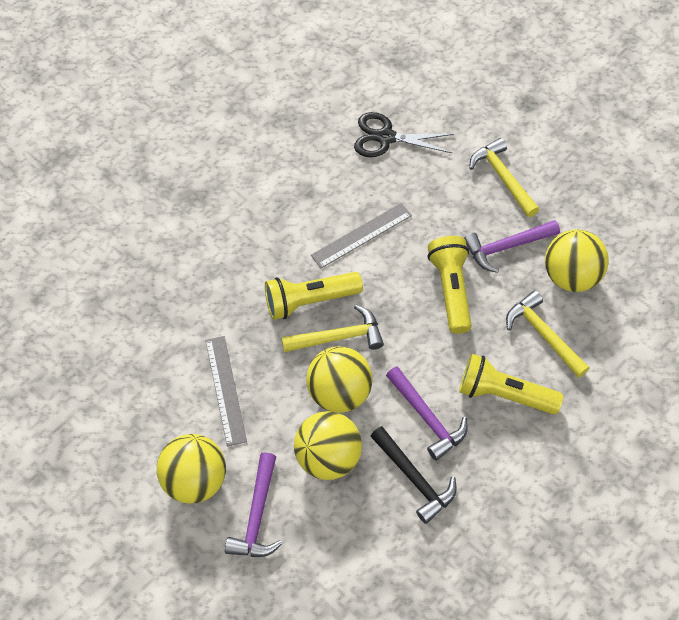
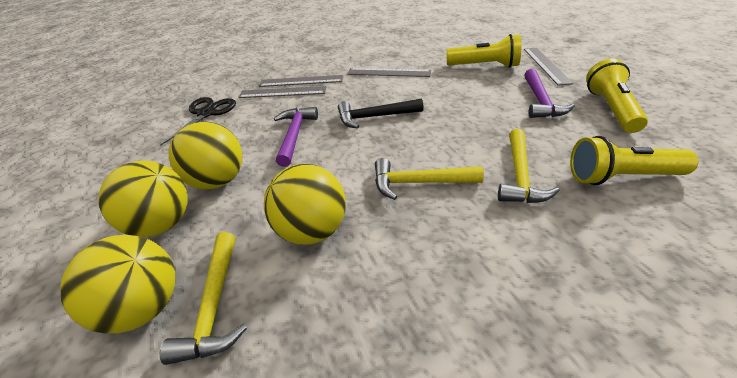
grey ruler: 2 -> 4
purple hammer: 3 -> 2

